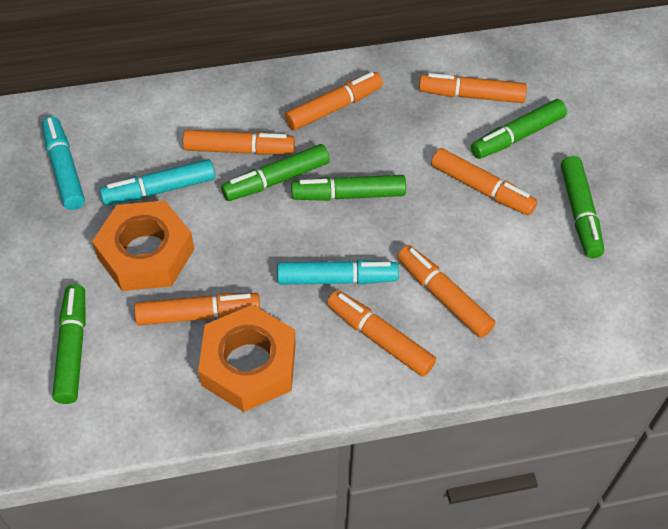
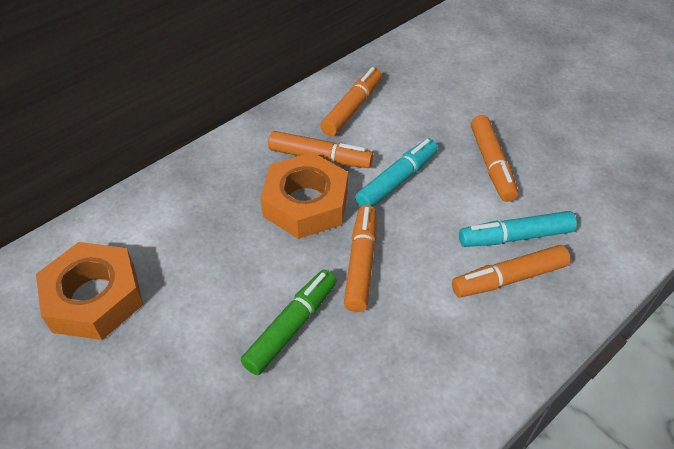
green marker: 5 -> 1
orange marker: 7 -> 5
turquoise marker: 3 -> 2

